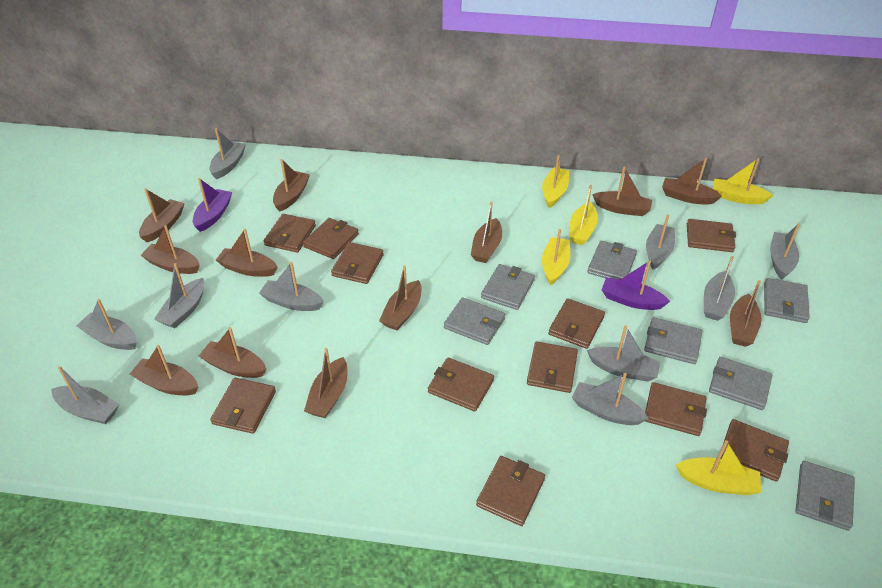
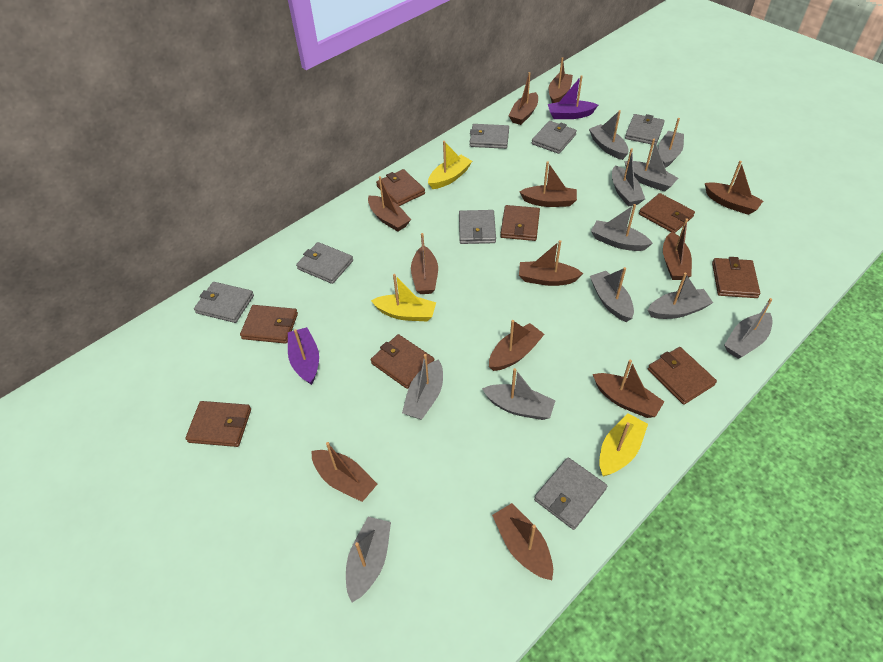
brown wallet: 11 -> 8
grey boat: 10 -> 11
yellow boat: 5 -> 3

